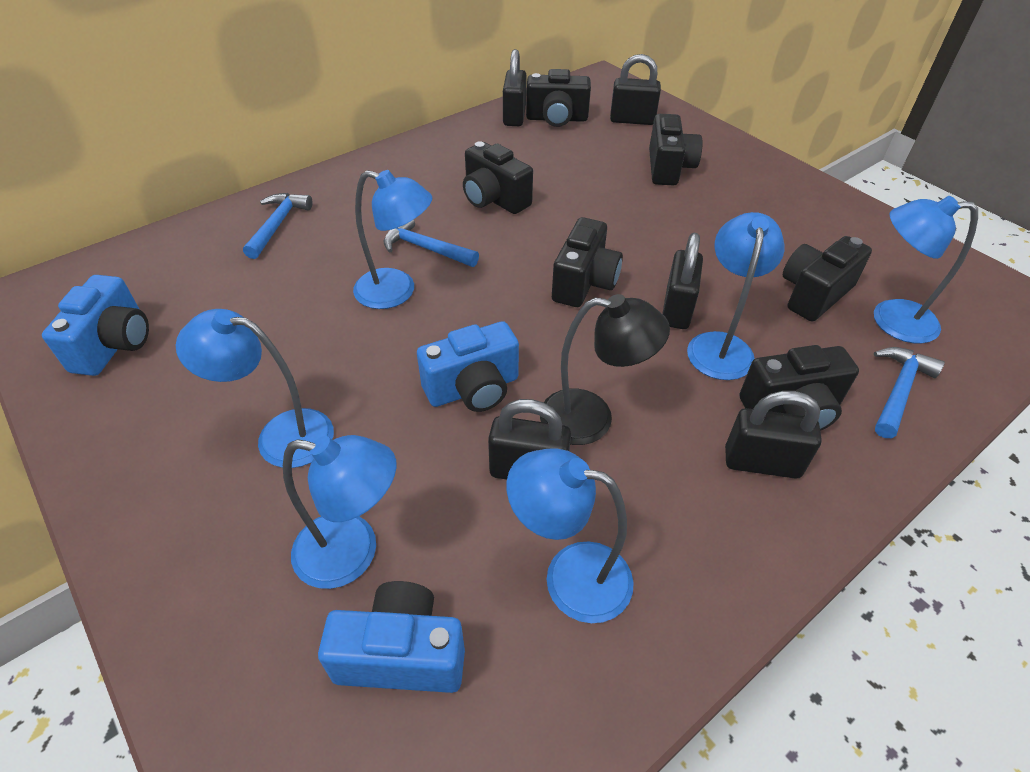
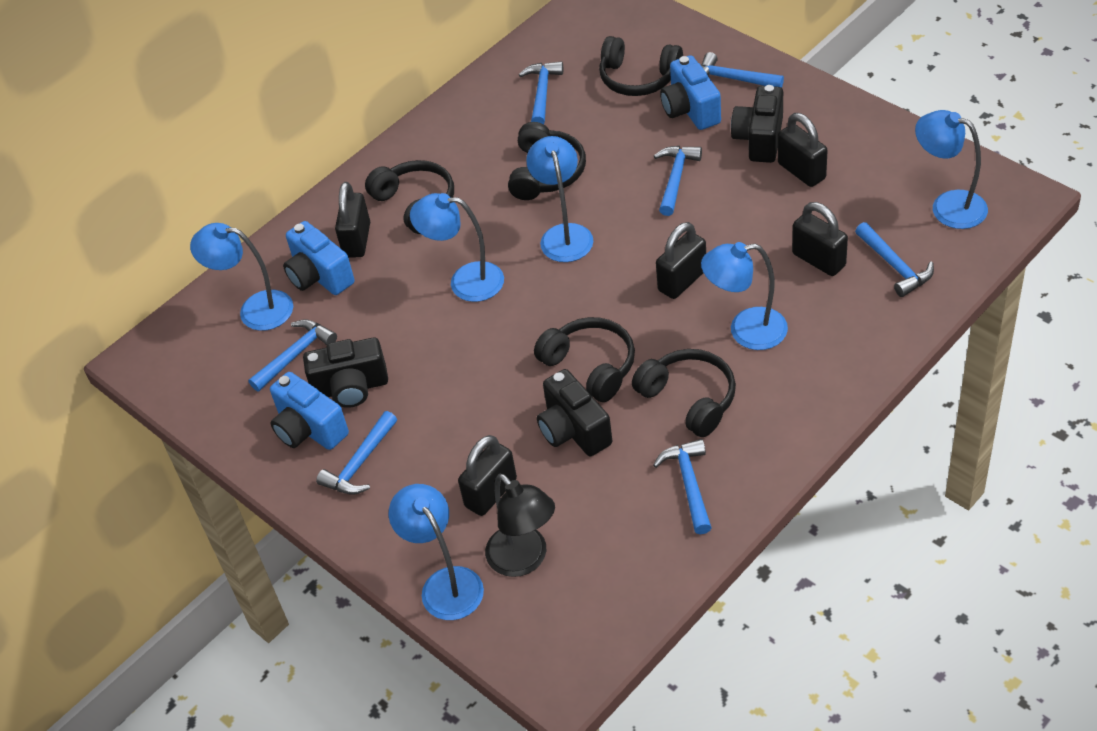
black camera: 6 -> 3
black headphones: 0 -> 5
blue hammer: 3 -> 7

